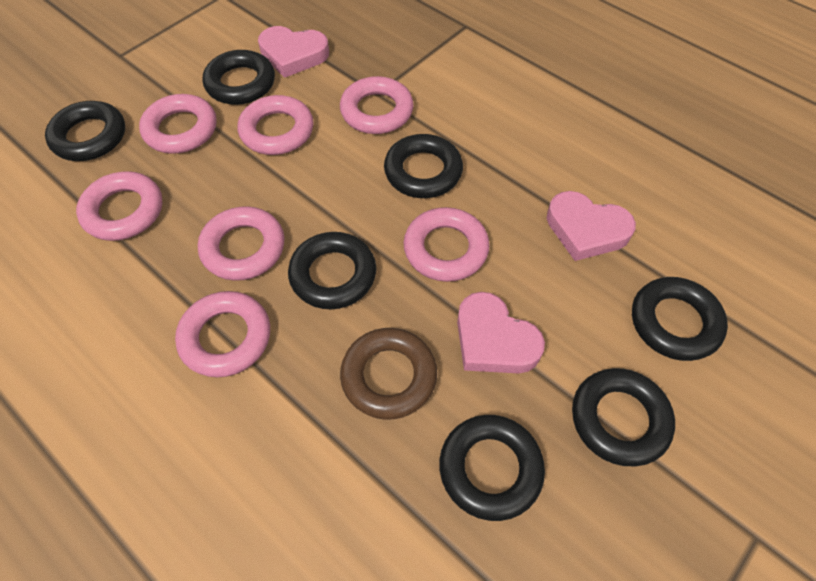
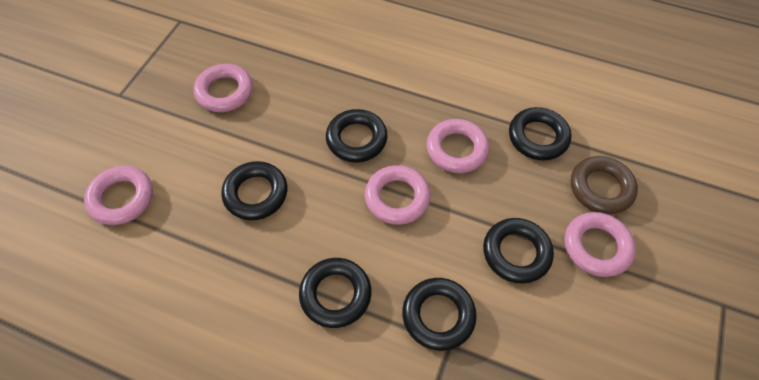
black ring: 7 -> 6
pink heart: 3 -> 0
pink ring: 7 -> 5

